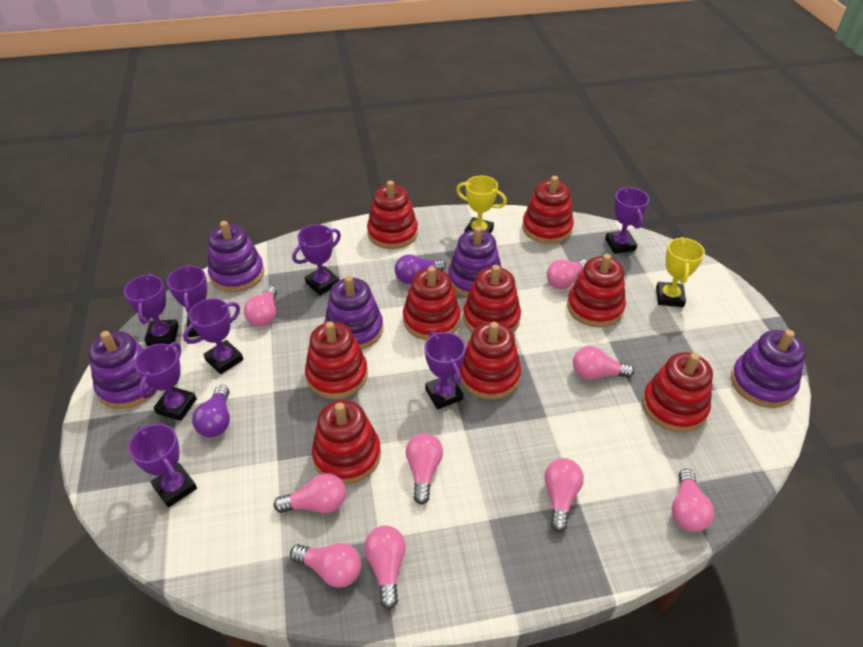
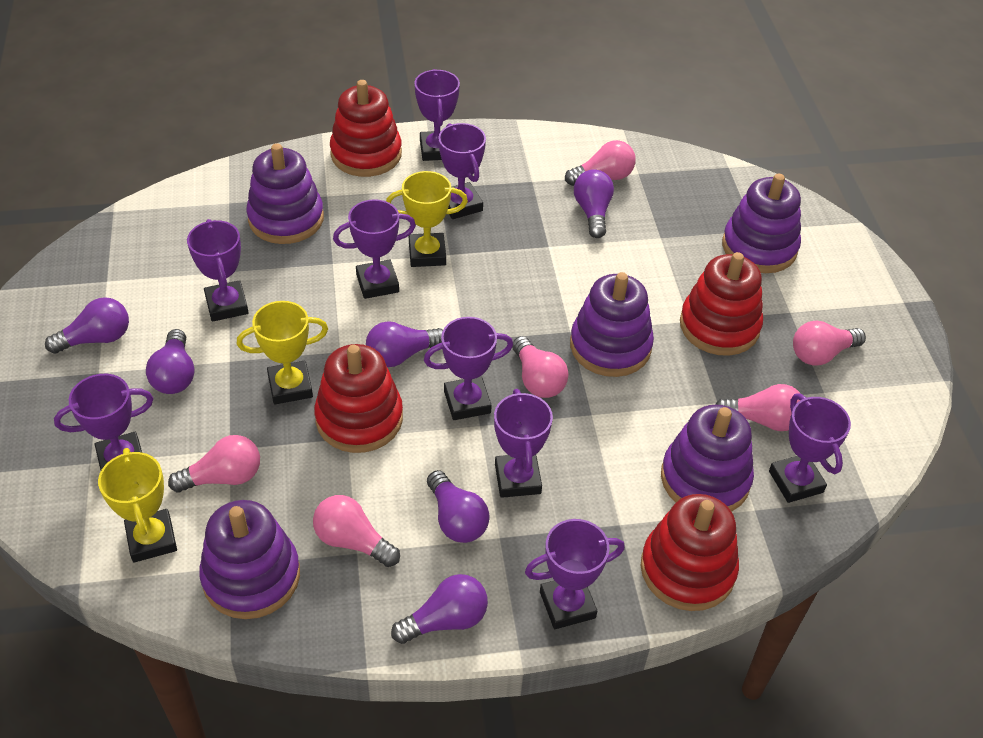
pink light bulb: 9 -> 6
purple light bulb: 2 -> 6
purple trophy: 8 -> 9
red stacking toy: 9 -> 4
yellow trophy: 2 -> 3

